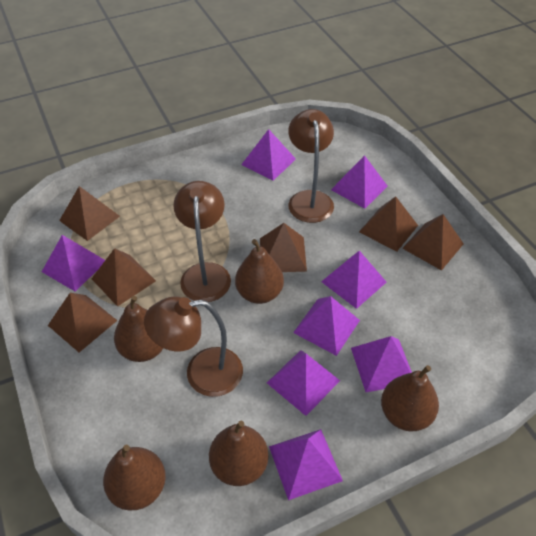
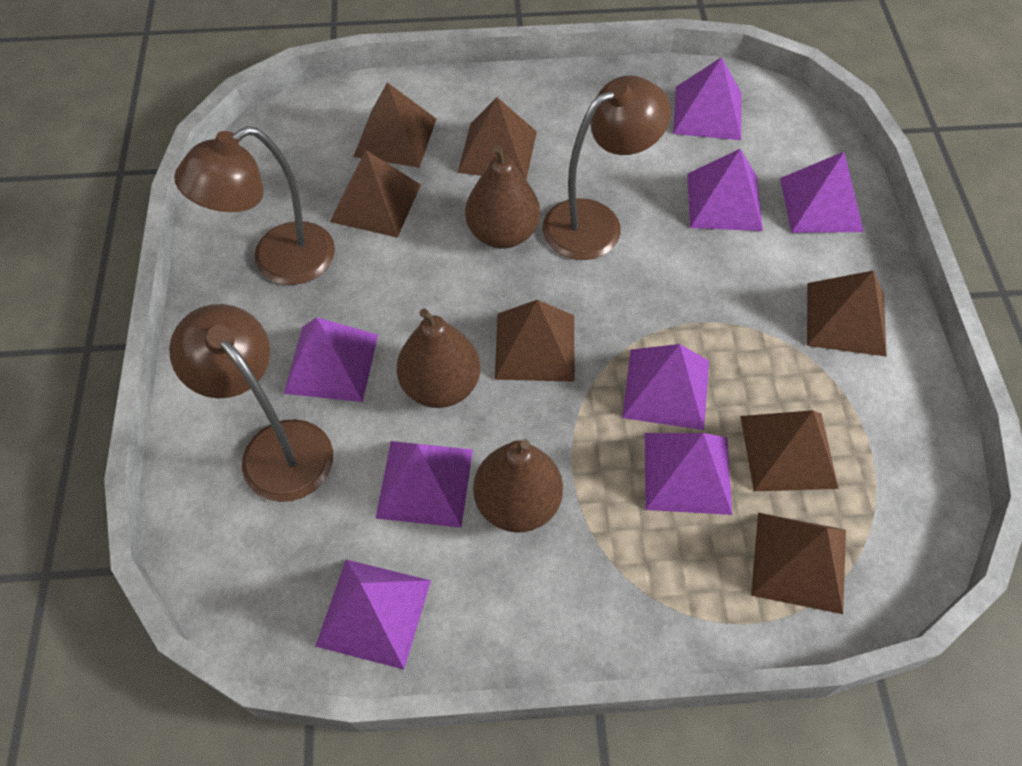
brown pear: 5 -> 3
brown pyramid: 6 -> 7

